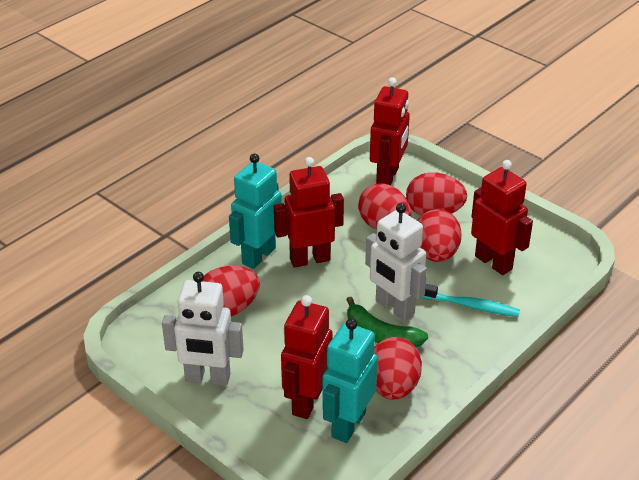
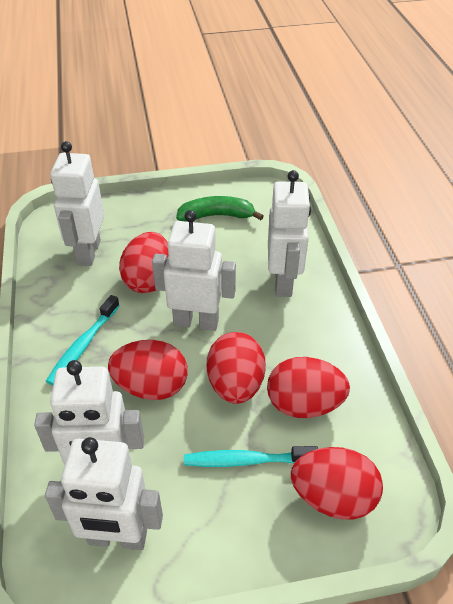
red robot: 4 -> 0
turquoise robot: 2 -> 0
turquoise toothbrush: 1 -> 2
white robot: 2 -> 5

